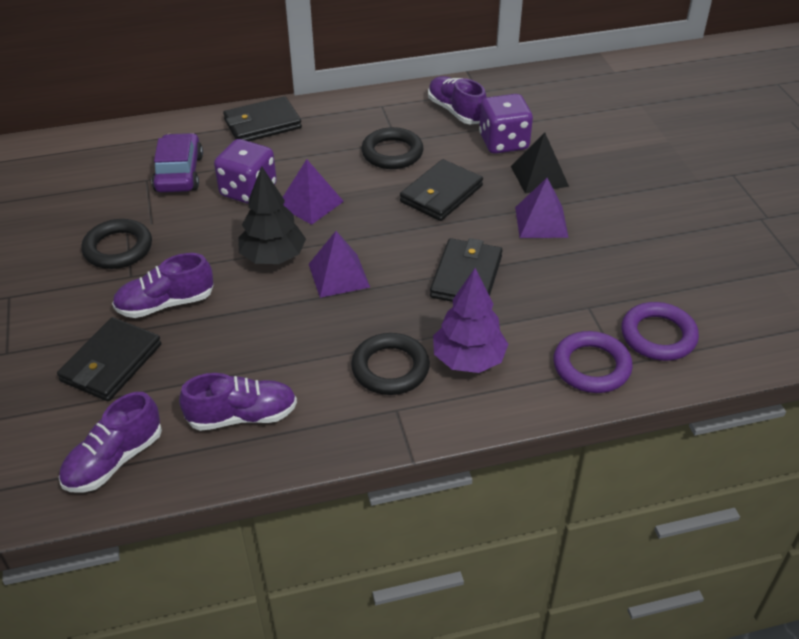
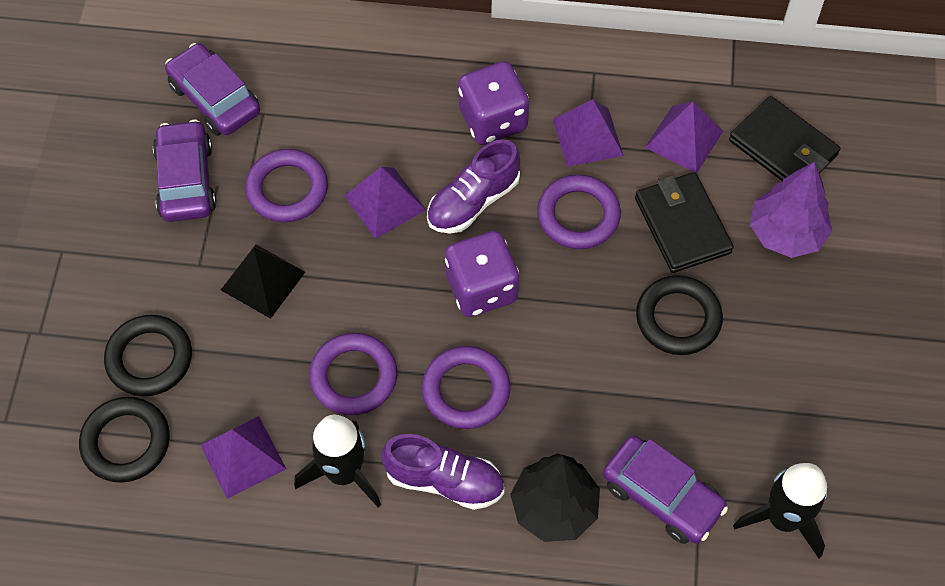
black rocket: 0 -> 2
black wallet: 4 -> 2
purple car: 1 -> 3
purple pyramid: 3 -> 4
purple ring: 2 -> 4
purple shoe: 4 -> 2

